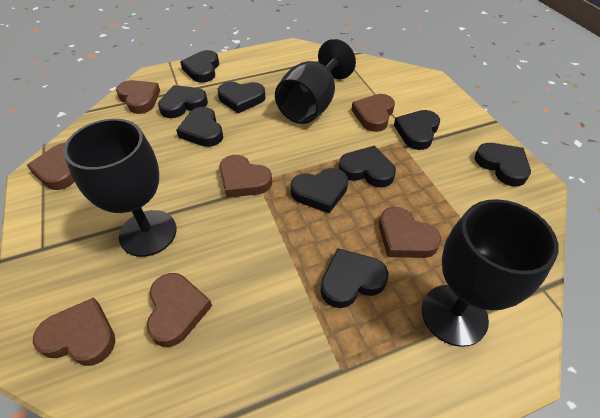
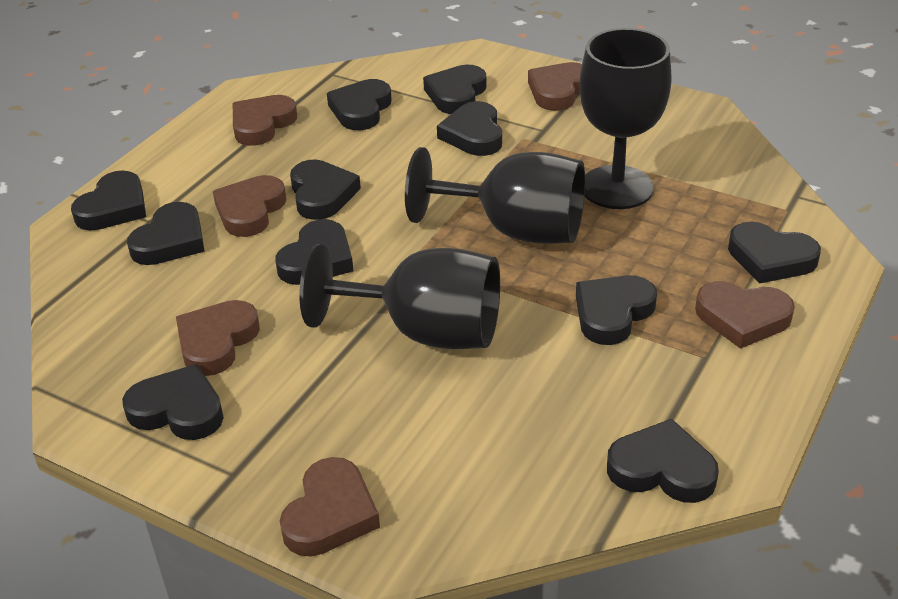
black heart: 9 -> 11
brown heart: 7 -> 6

